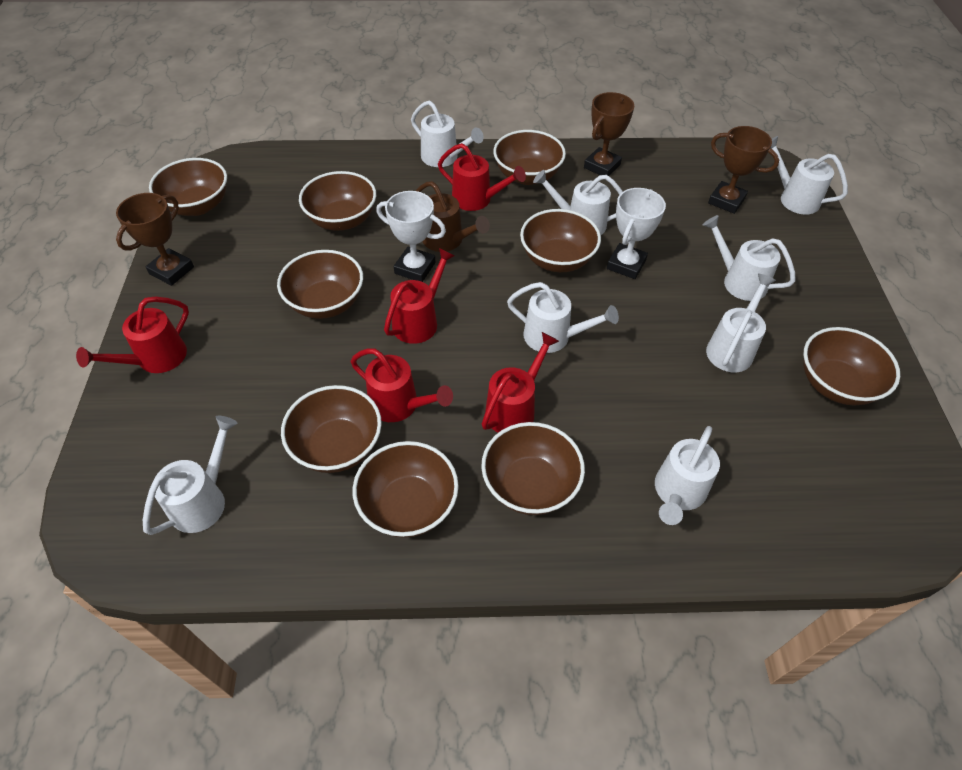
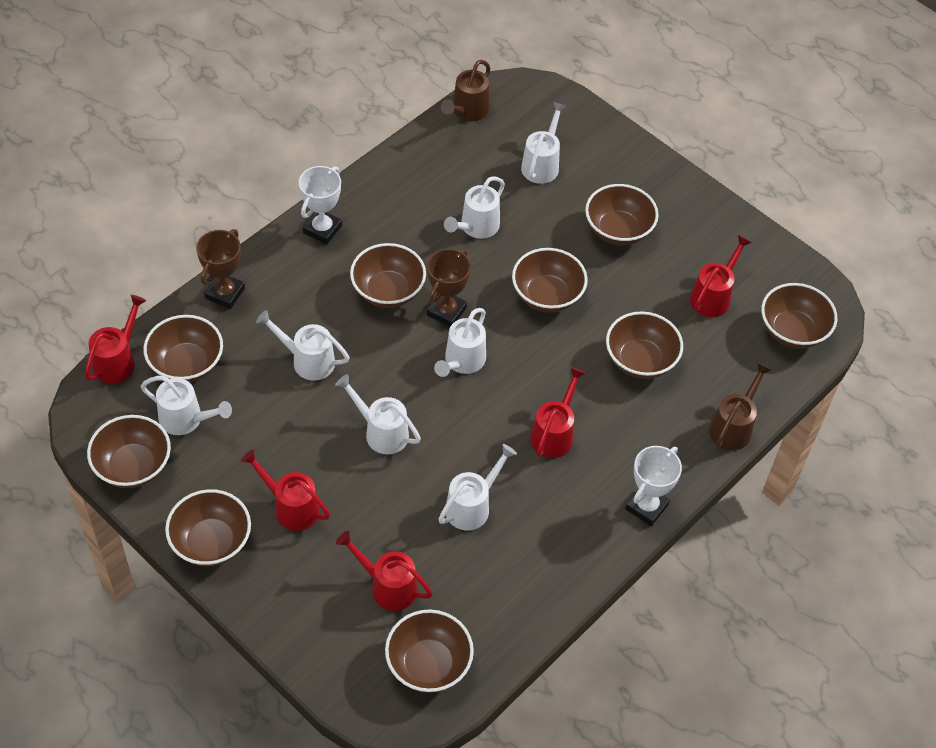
brown trophy: 3 -> 2
brown watering can: 1 -> 2
white watering can: 8 -> 7

